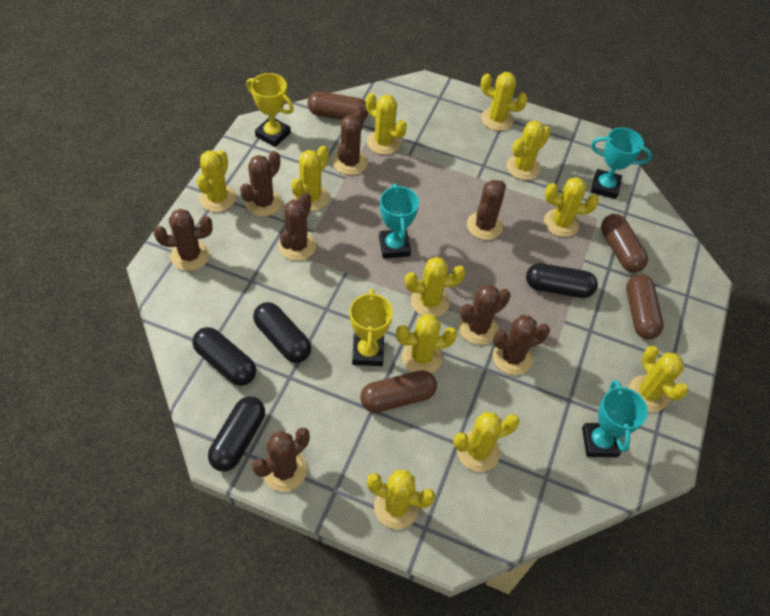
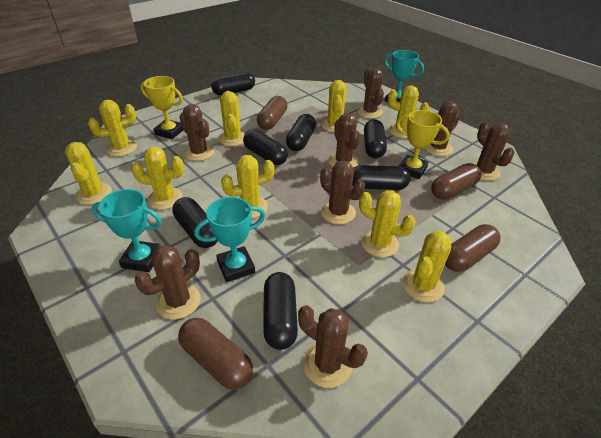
black capsule: 4 -> 7
yellow cactus: 11 -> 9

